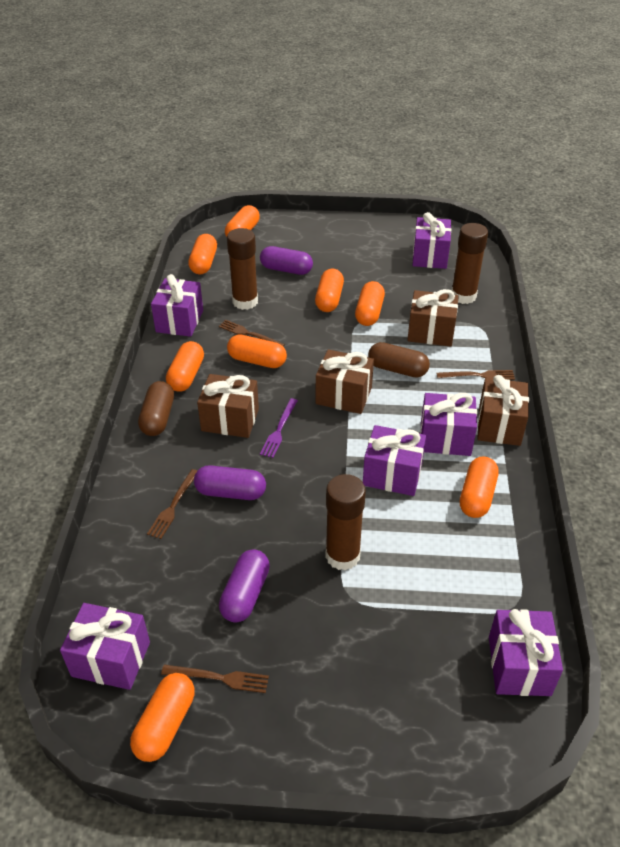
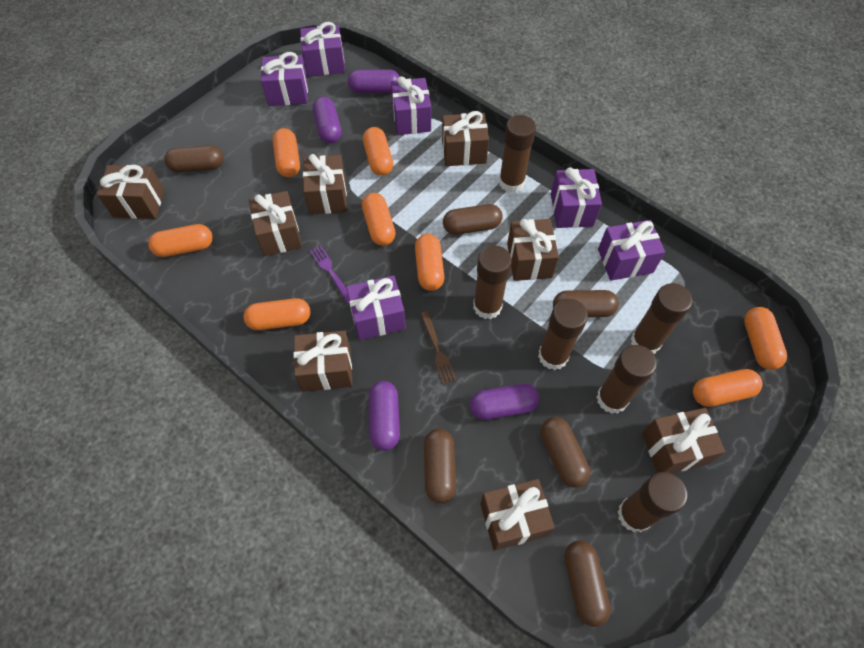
brown capsule: 2 -> 6
brown fork: 4 -> 1
brown gift: 4 -> 8
brown glue stick: 3 -> 6
purple capsule: 3 -> 4

